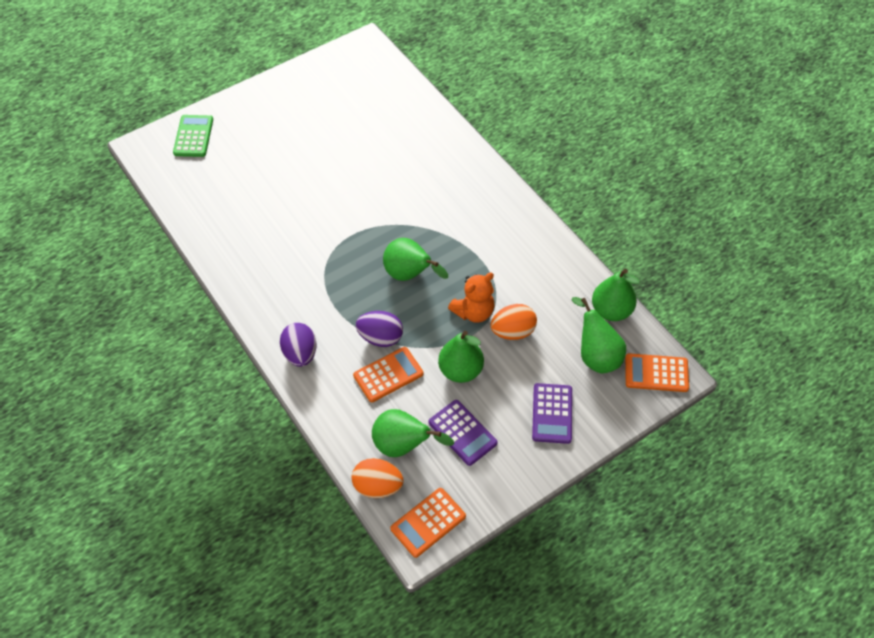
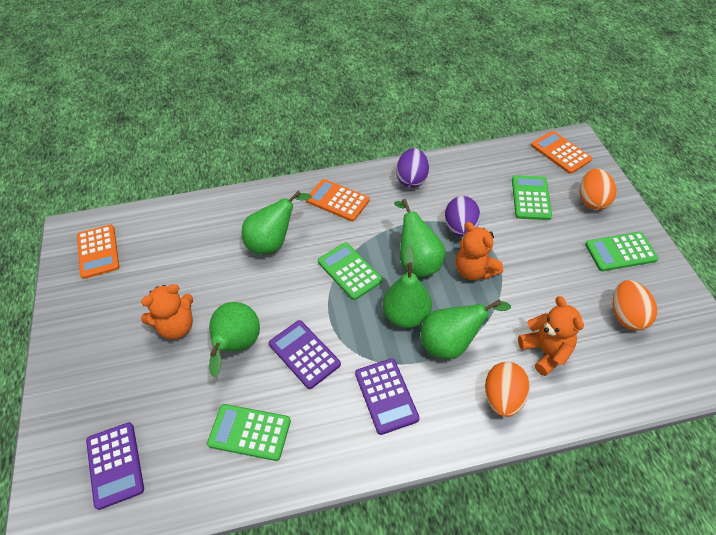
green calculator: 1 -> 4
orange egg: 2 -> 3
orange teddy bear: 1 -> 3
purple calculator: 2 -> 3

